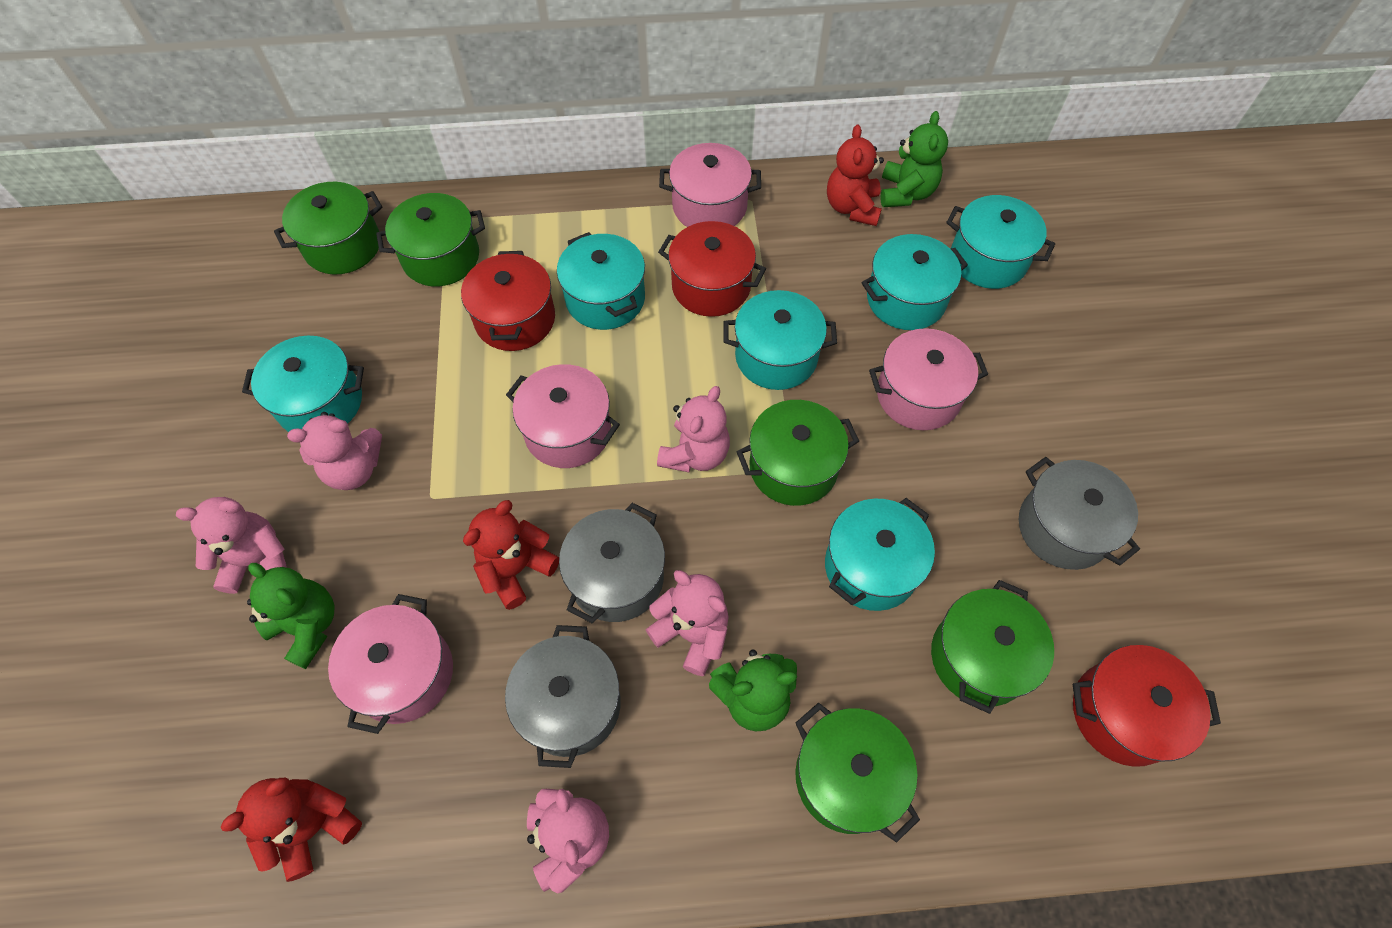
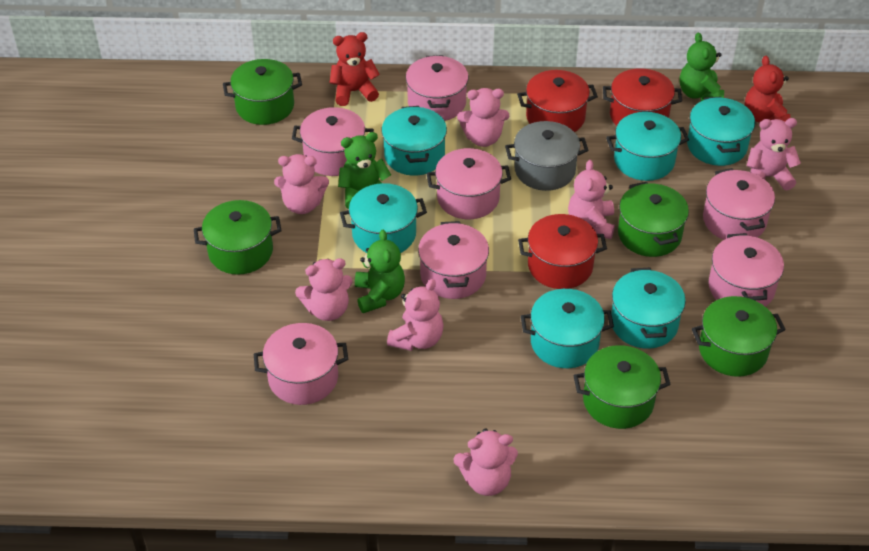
grey pot: 3 -> 1
pink pot: 4 -> 7
pink teddy bear: 5 -> 7
red teddy bear: 3 -> 2

